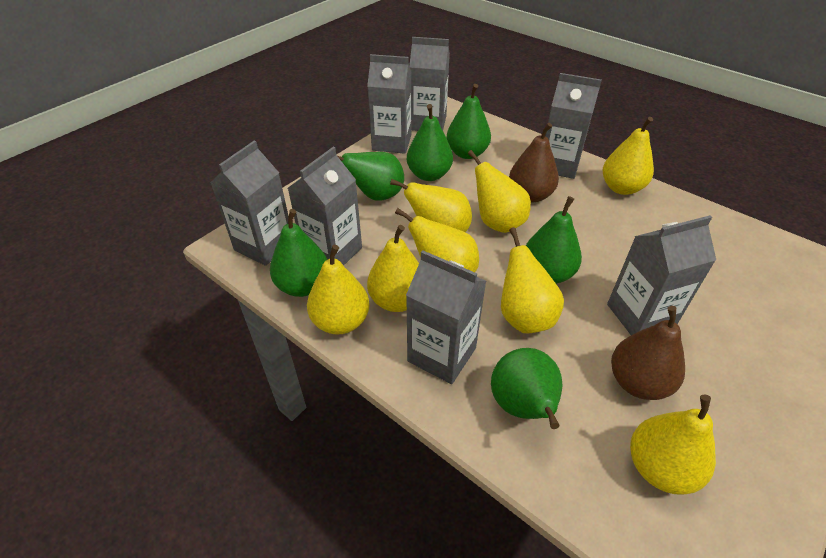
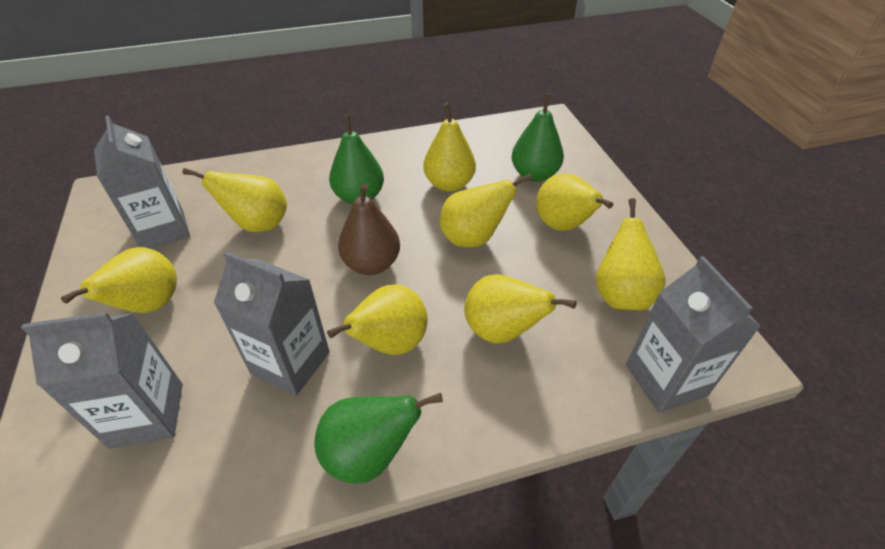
brown pear: 2 -> 1
green pear: 6 -> 3
grey carton: 7 -> 4

